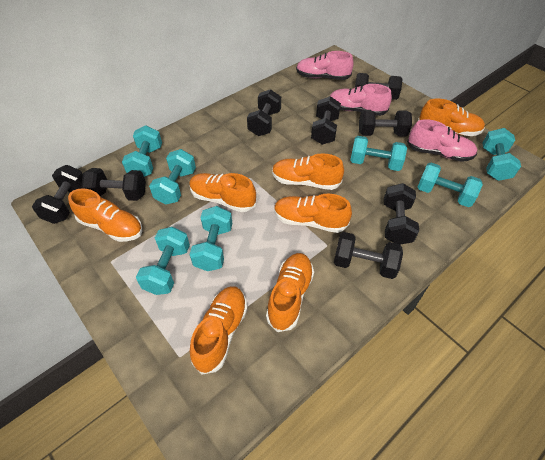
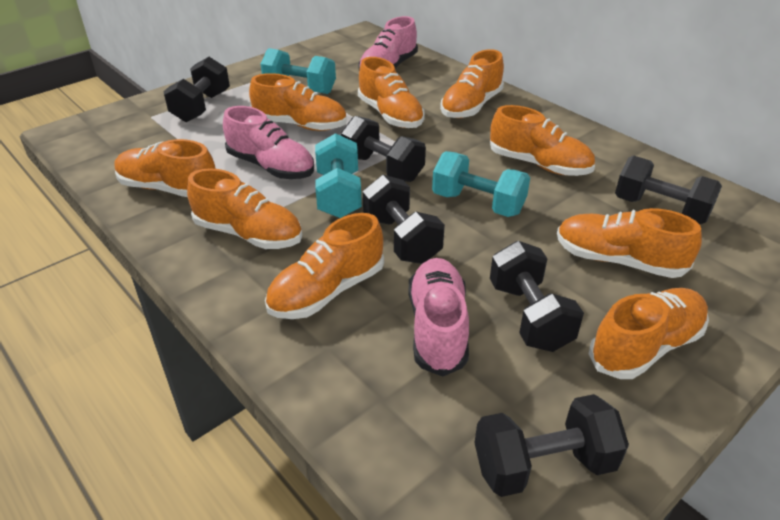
black dumbbell: 8 -> 6
orange shoe: 7 -> 9
turquoise dumbbell: 7 -> 3

